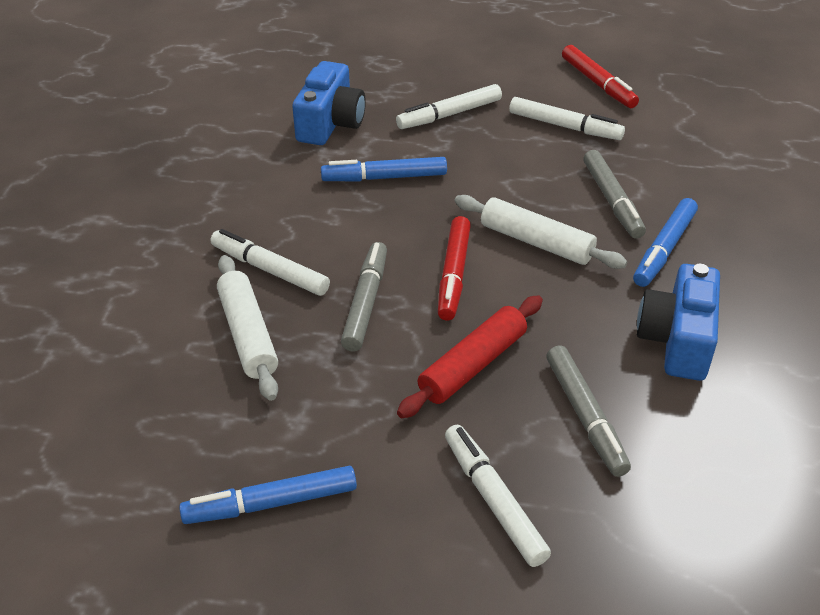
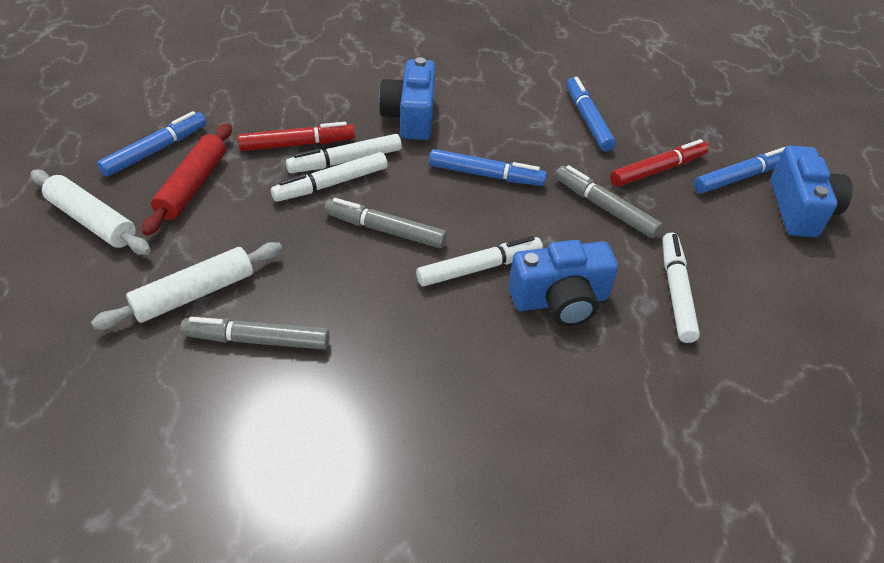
blue camera: 2 -> 3
blue marker: 3 -> 4

